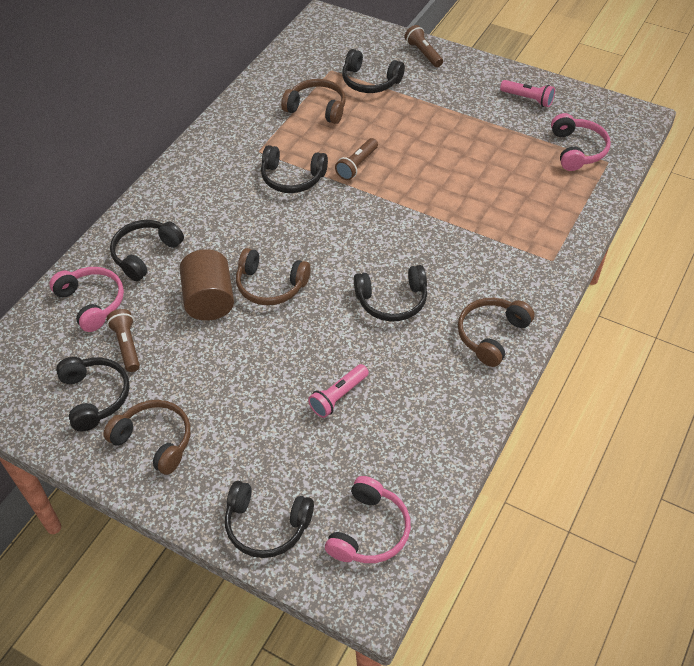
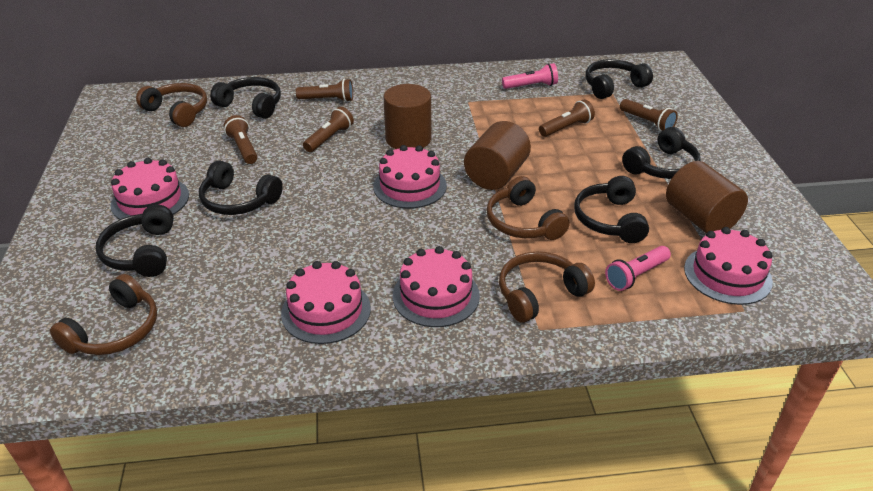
brown cylinder: 1 -> 3
brown flashlight: 3 -> 5
pink cake: 0 -> 5
pink headphones: 3 -> 0

